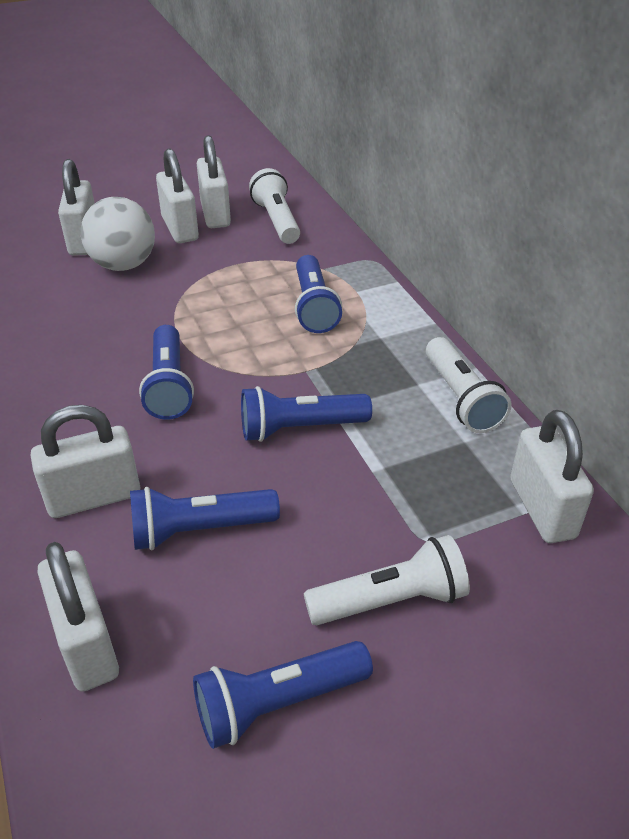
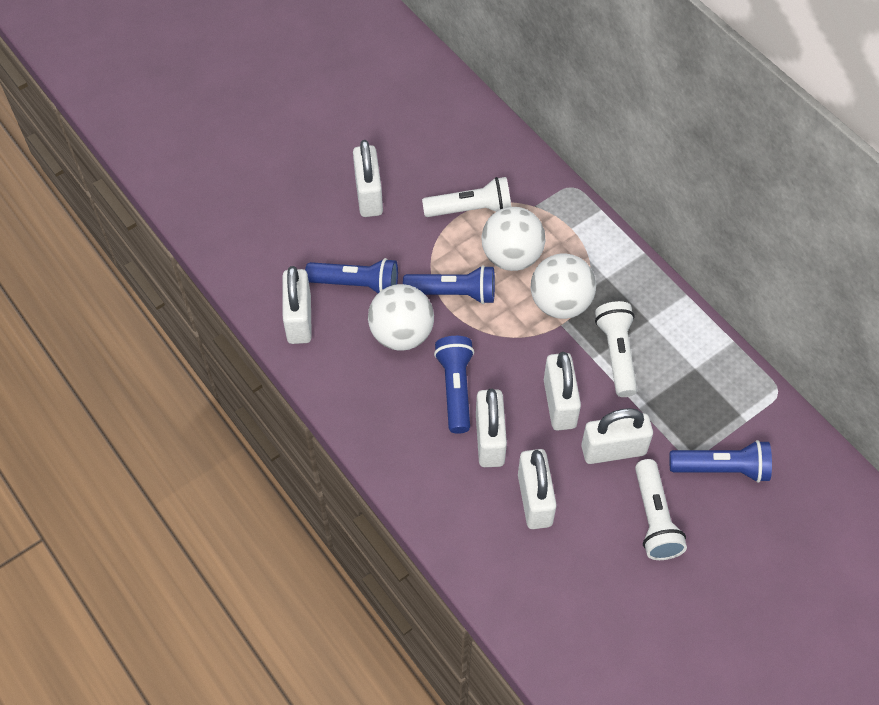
blue flashlight: 5 -> 4
white ball: 1 -> 3

